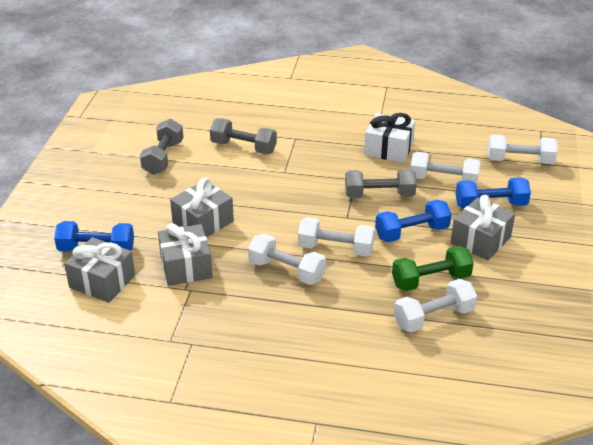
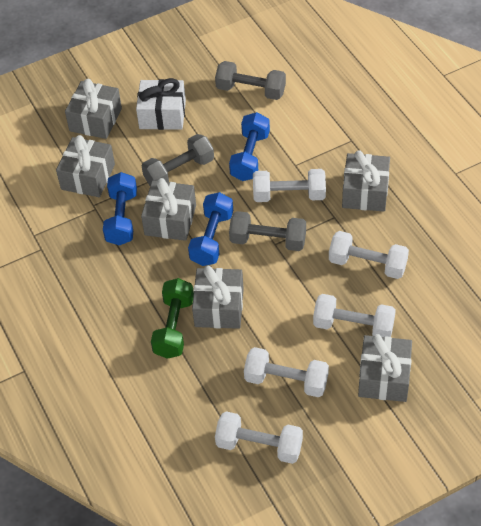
grey gift: 4 -> 6

